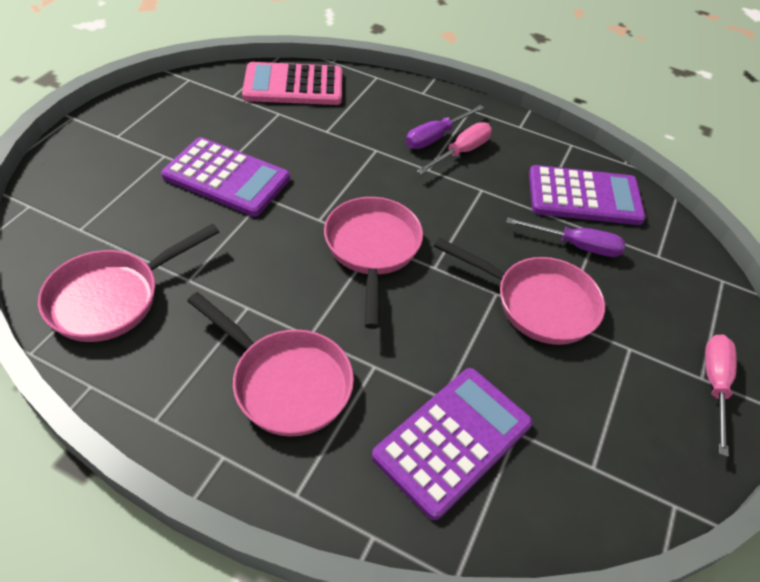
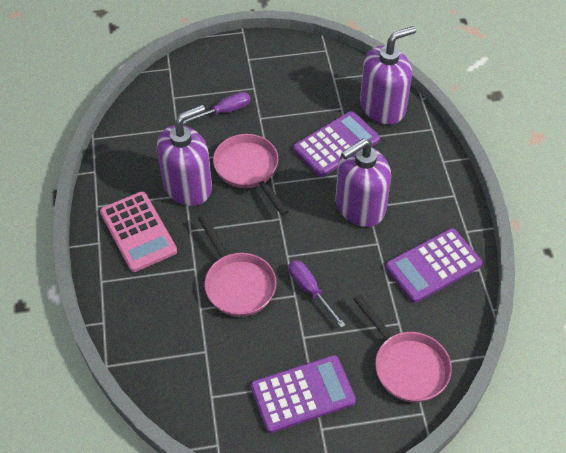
pink pan: 4 -> 3
pink screwdriver: 2 -> 0
purple soap dispenser: 0 -> 3

